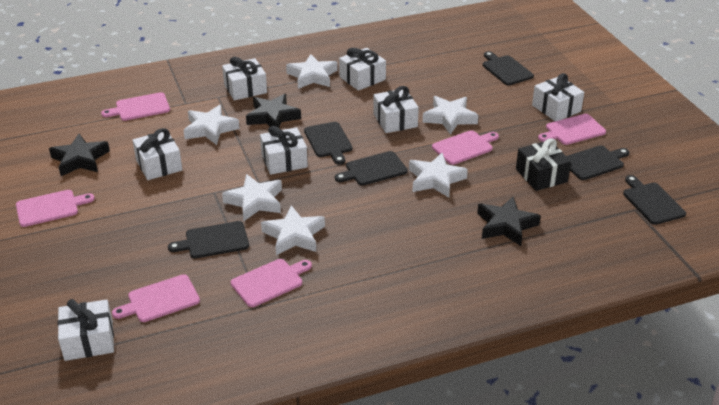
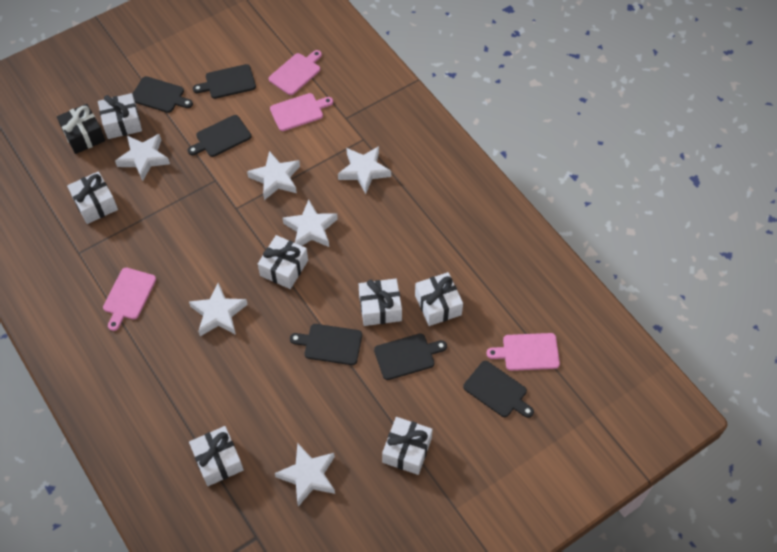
black star: 3 -> 0
pink cutting board: 6 -> 4

